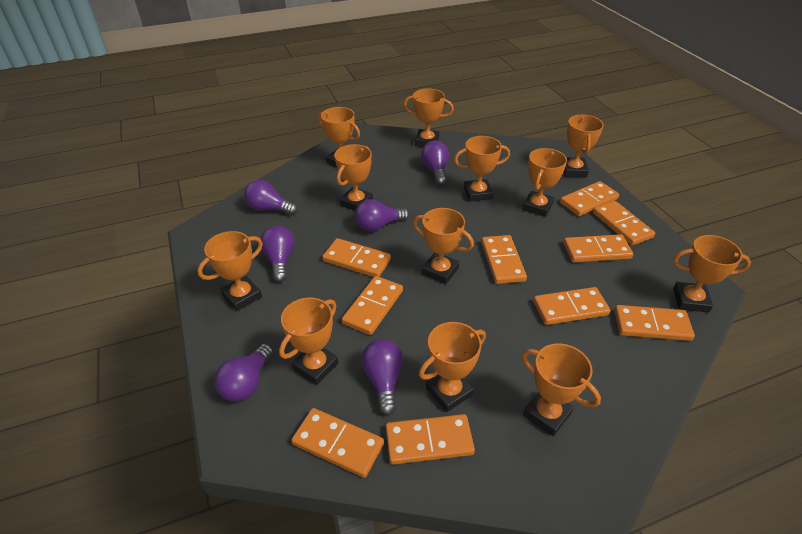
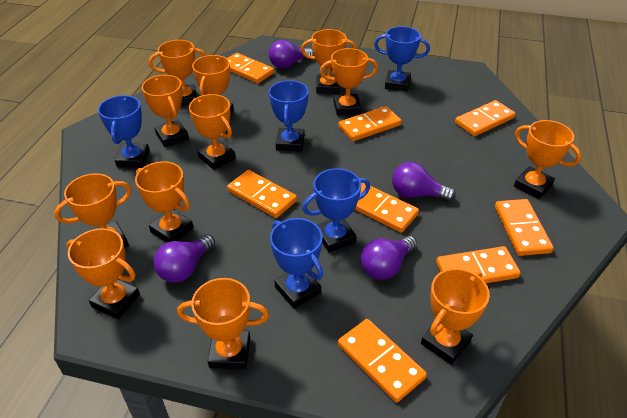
blue trophy: 0 -> 5
orange domino: 10 -> 8
purple light bulb: 6 -> 4

